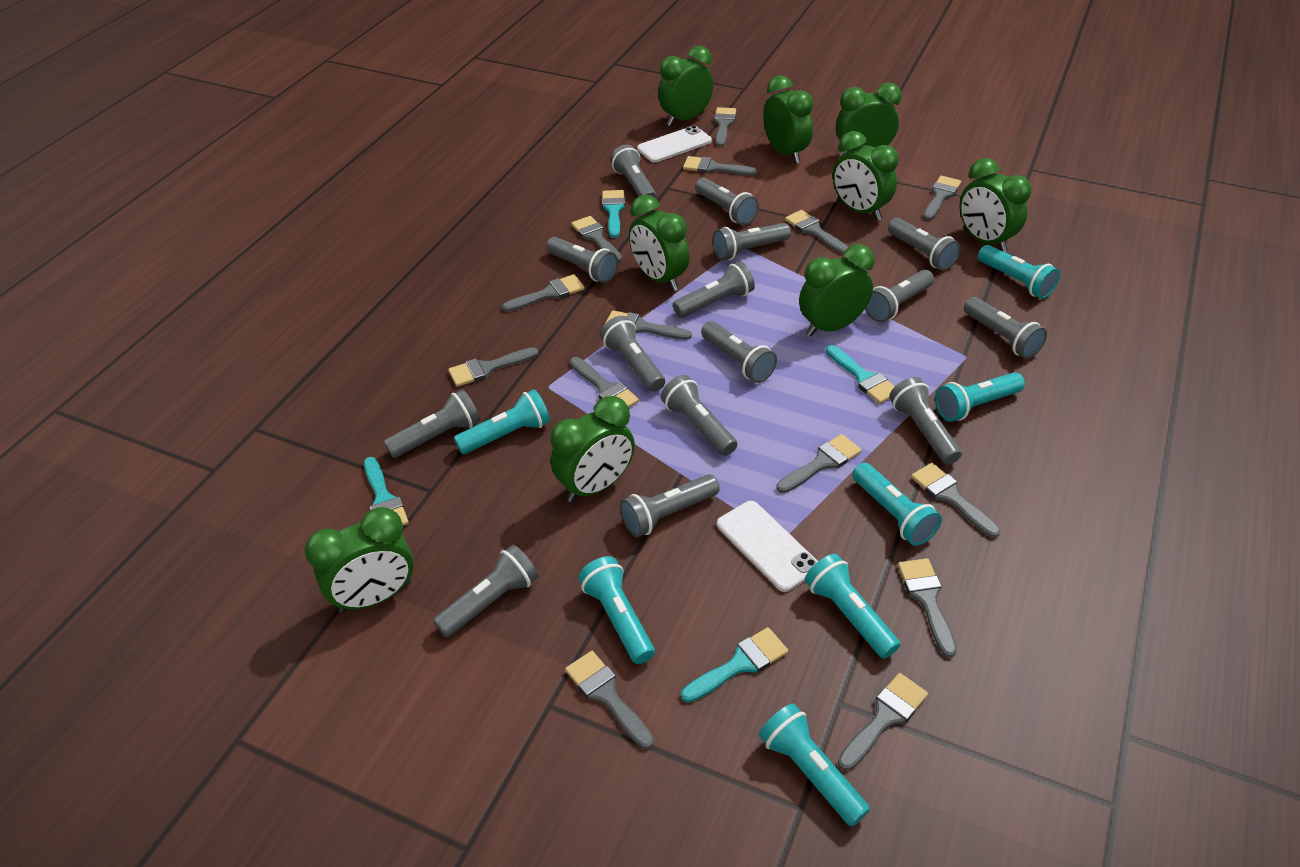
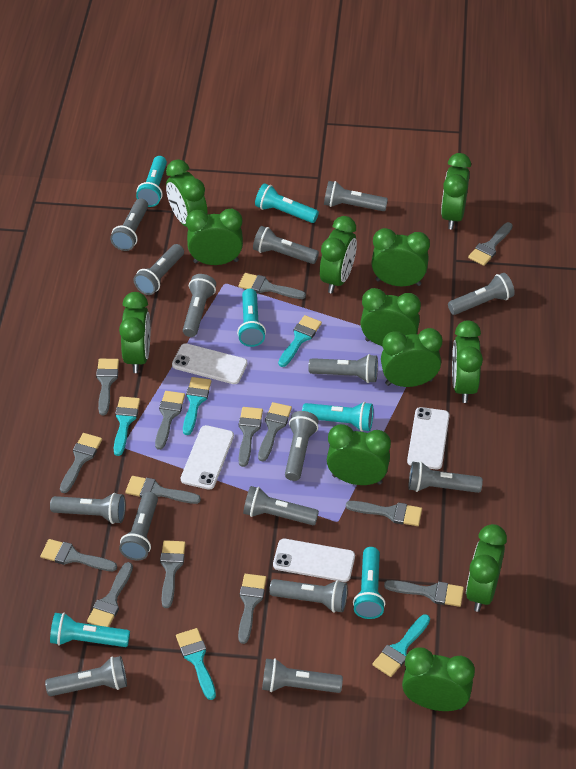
green clock: 9 -> 12
turquoise brush: 4 -> 5
turquoise flashlight: 7 -> 6
white phone: 2 -> 4

